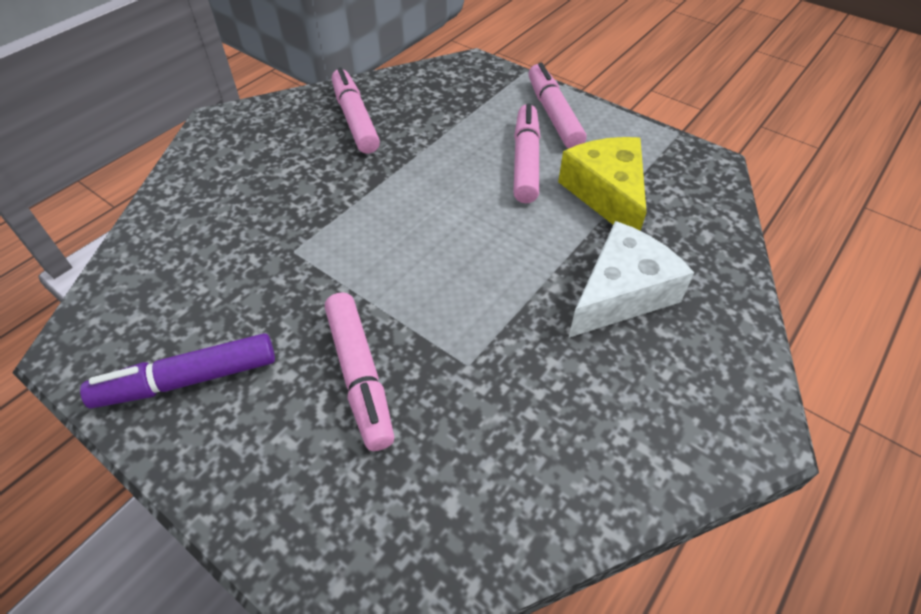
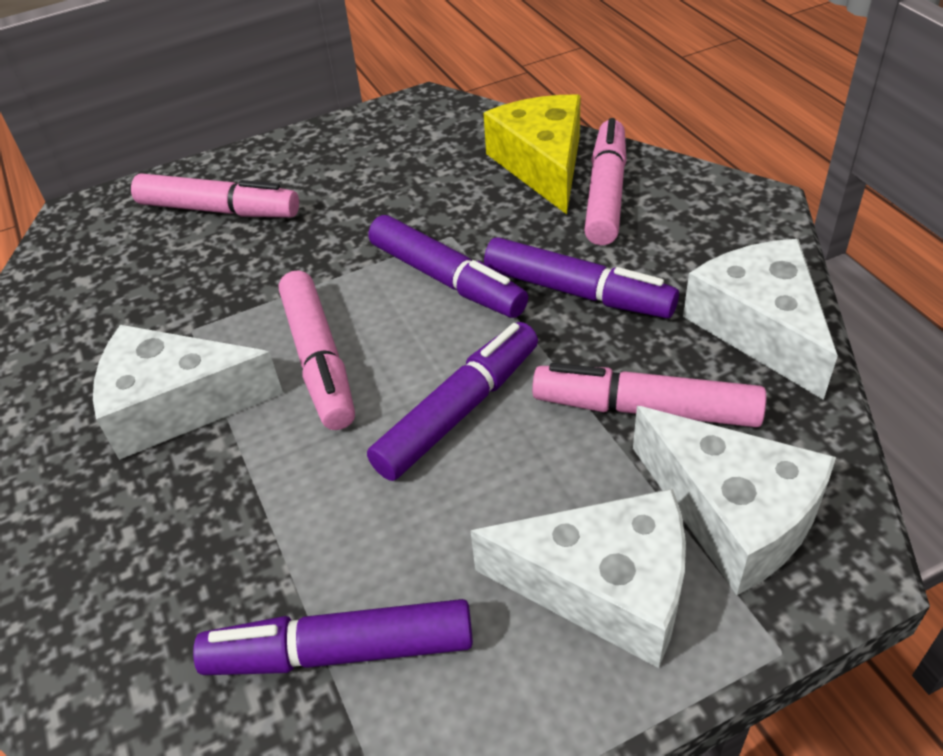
purple marker: 1 -> 4
white cheese: 1 -> 4

